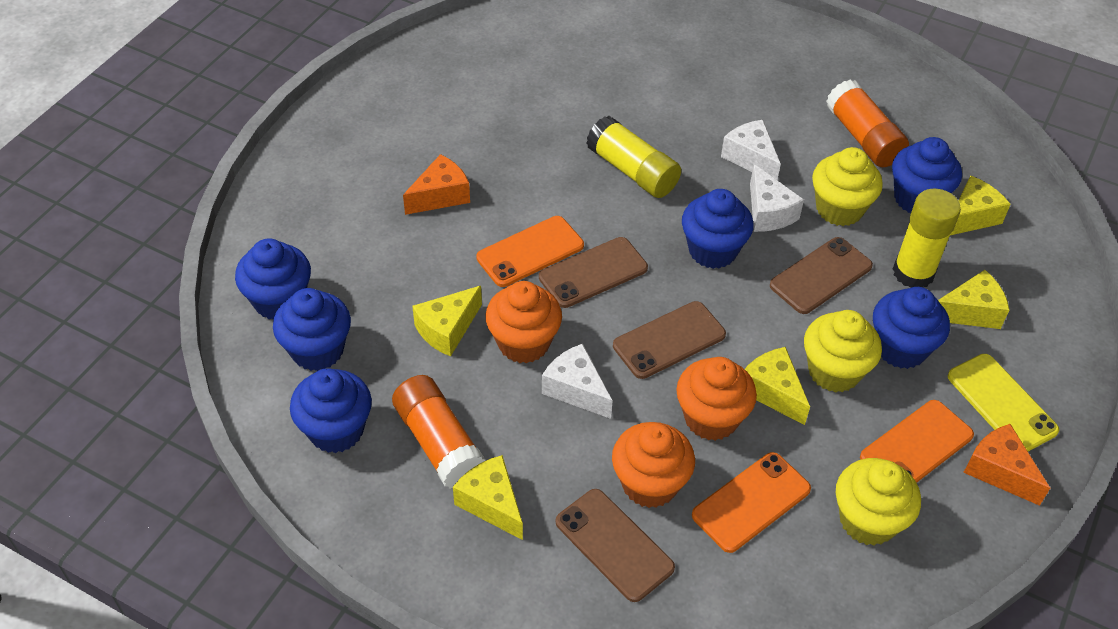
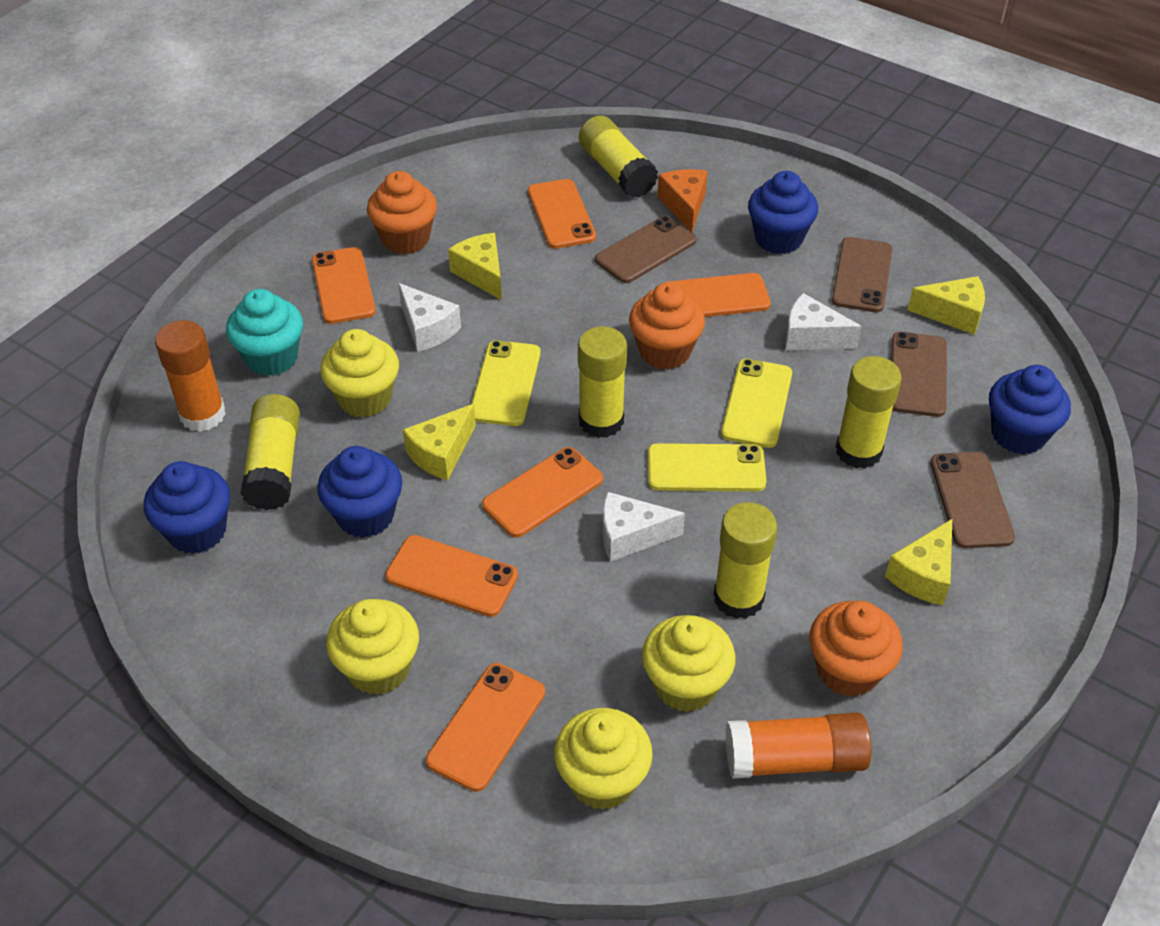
blue cupcake: 6 -> 4
orange cheese: 2 -> 1
orange phone: 3 -> 6
turquoise cupcake: 0 -> 1
yellow cheese: 5 -> 4
yellow cupcake: 3 -> 4
yellow glue stick: 2 -> 5
yellow phone: 1 -> 3

